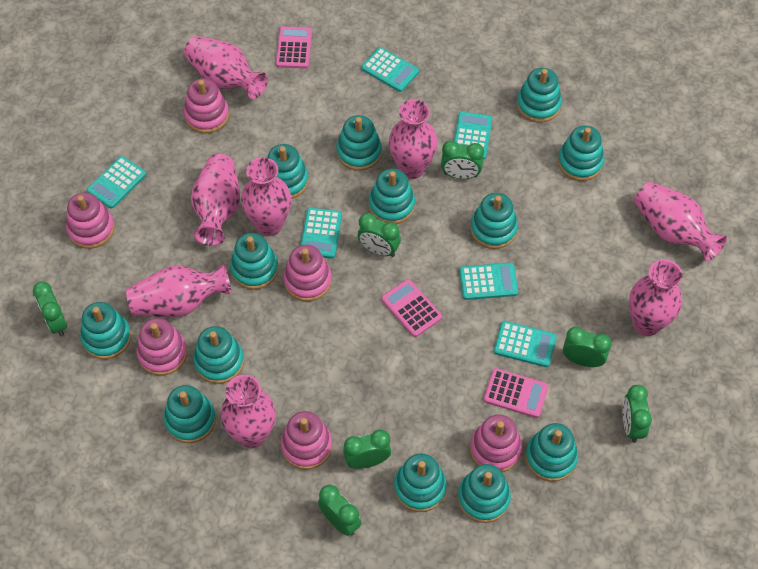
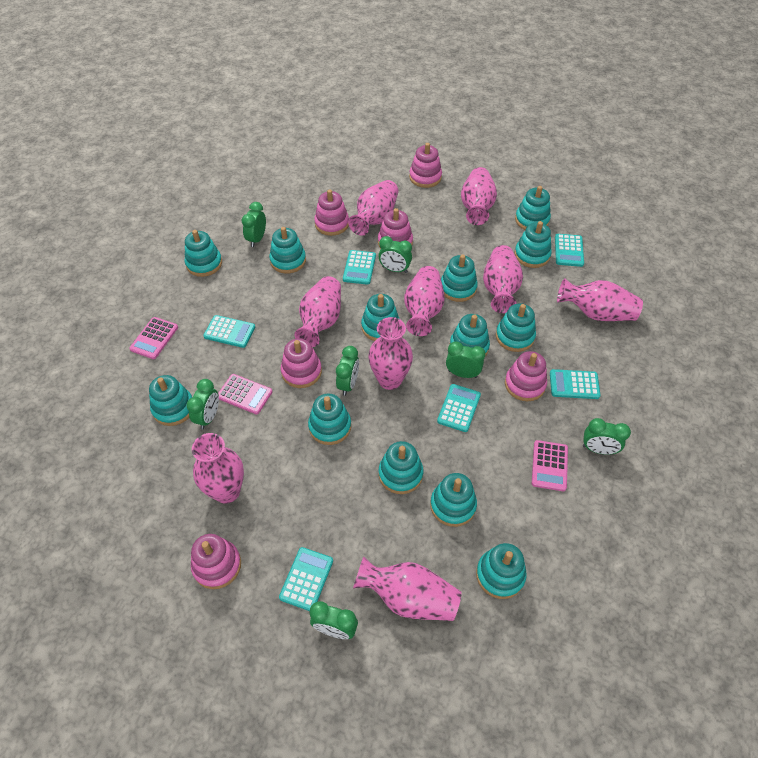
pink vase: 8 -> 9

